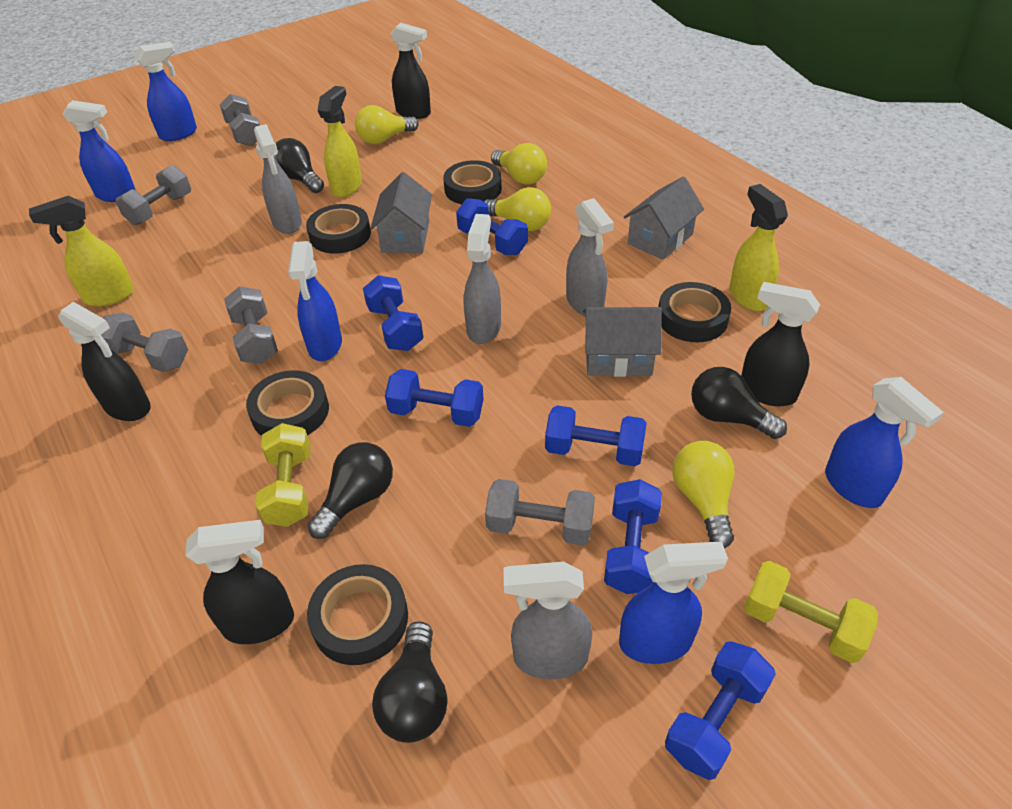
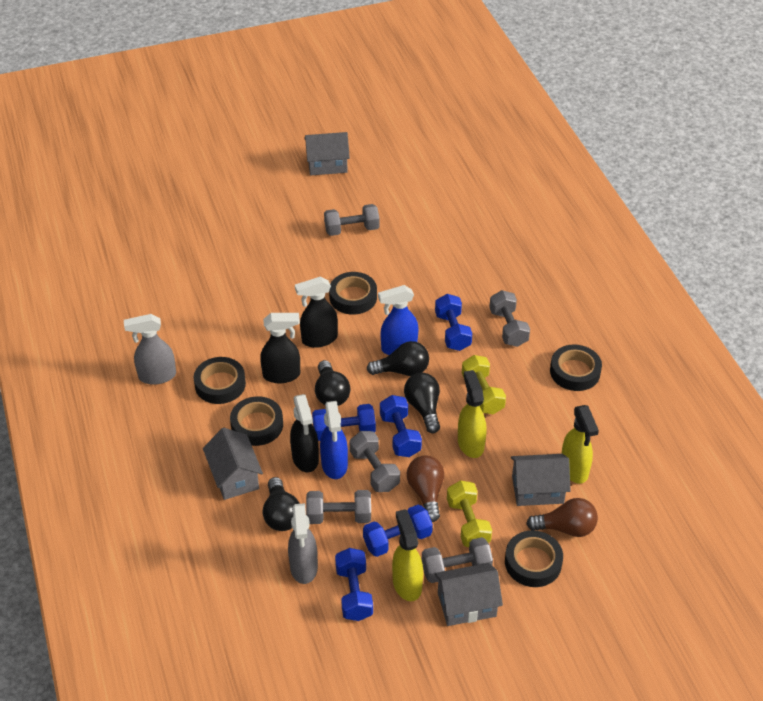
black spray bottle: 4 -> 3
blue dumbbell: 6 -> 5
blue spray bottle: 5 -> 2
brown light bulb: 0 -> 2
grey house: 3 -> 4
grey spray bottle: 4 -> 2
yellow light bulb: 4 -> 0

